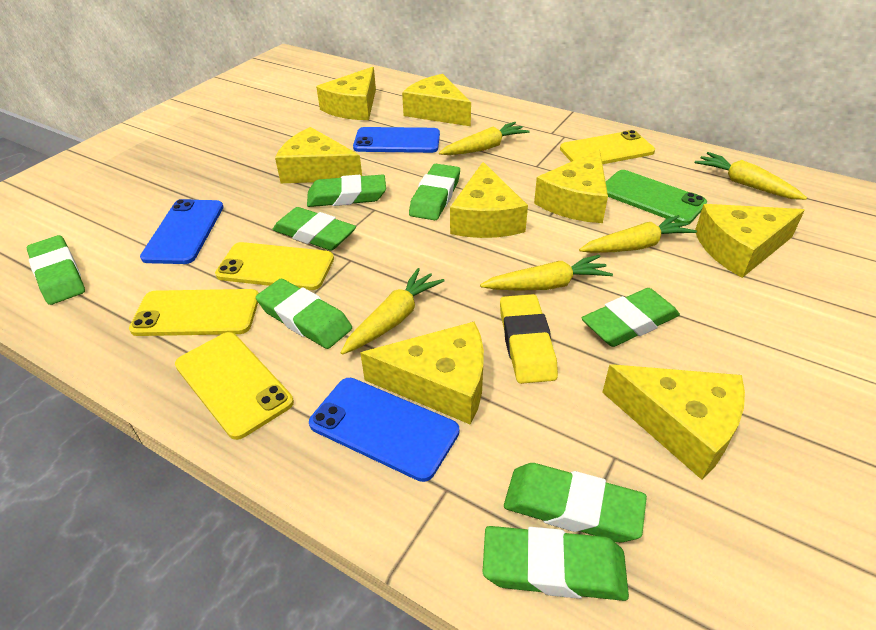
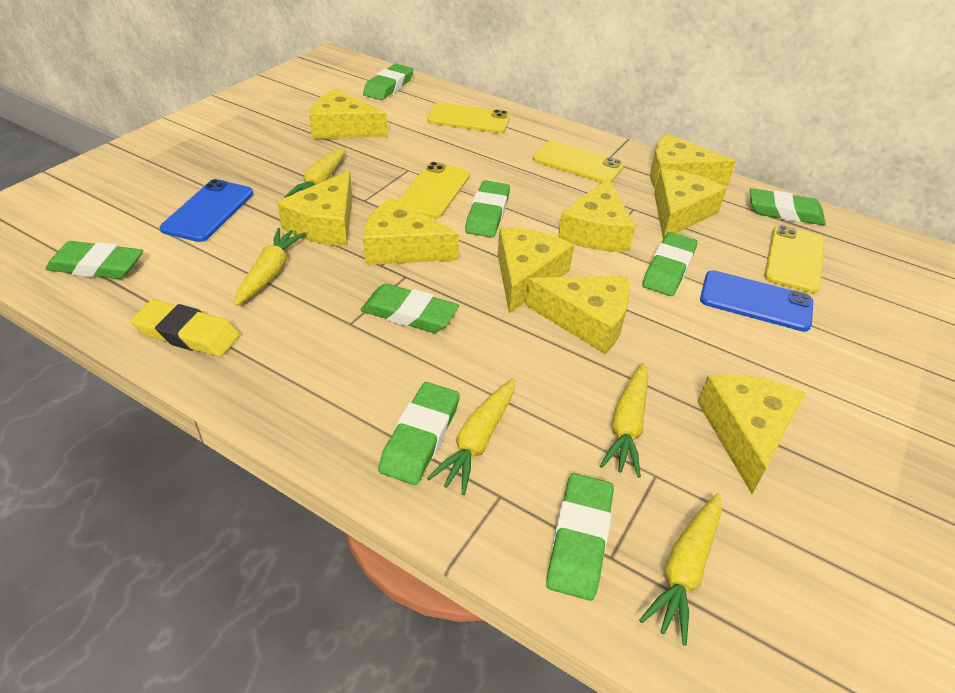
blue phone: 3 -> 2
green phone: 1 -> 0
yellow cheese: 8 -> 9

